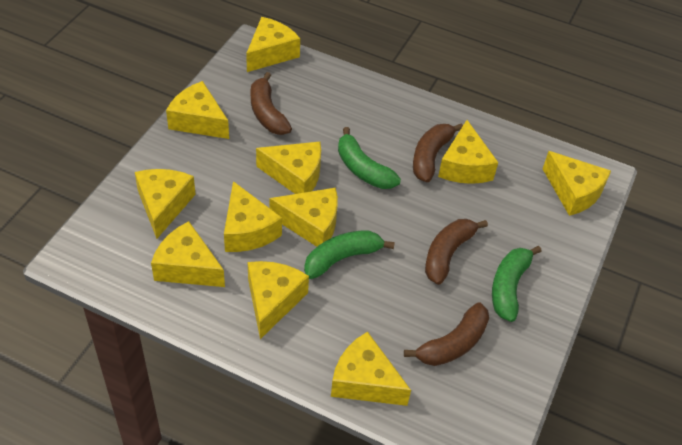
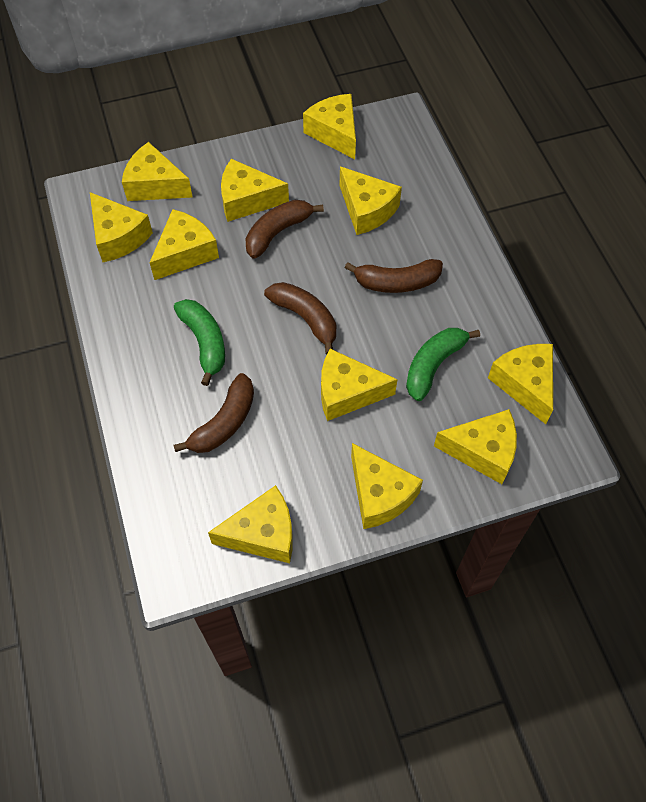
green banana: 3 -> 2

